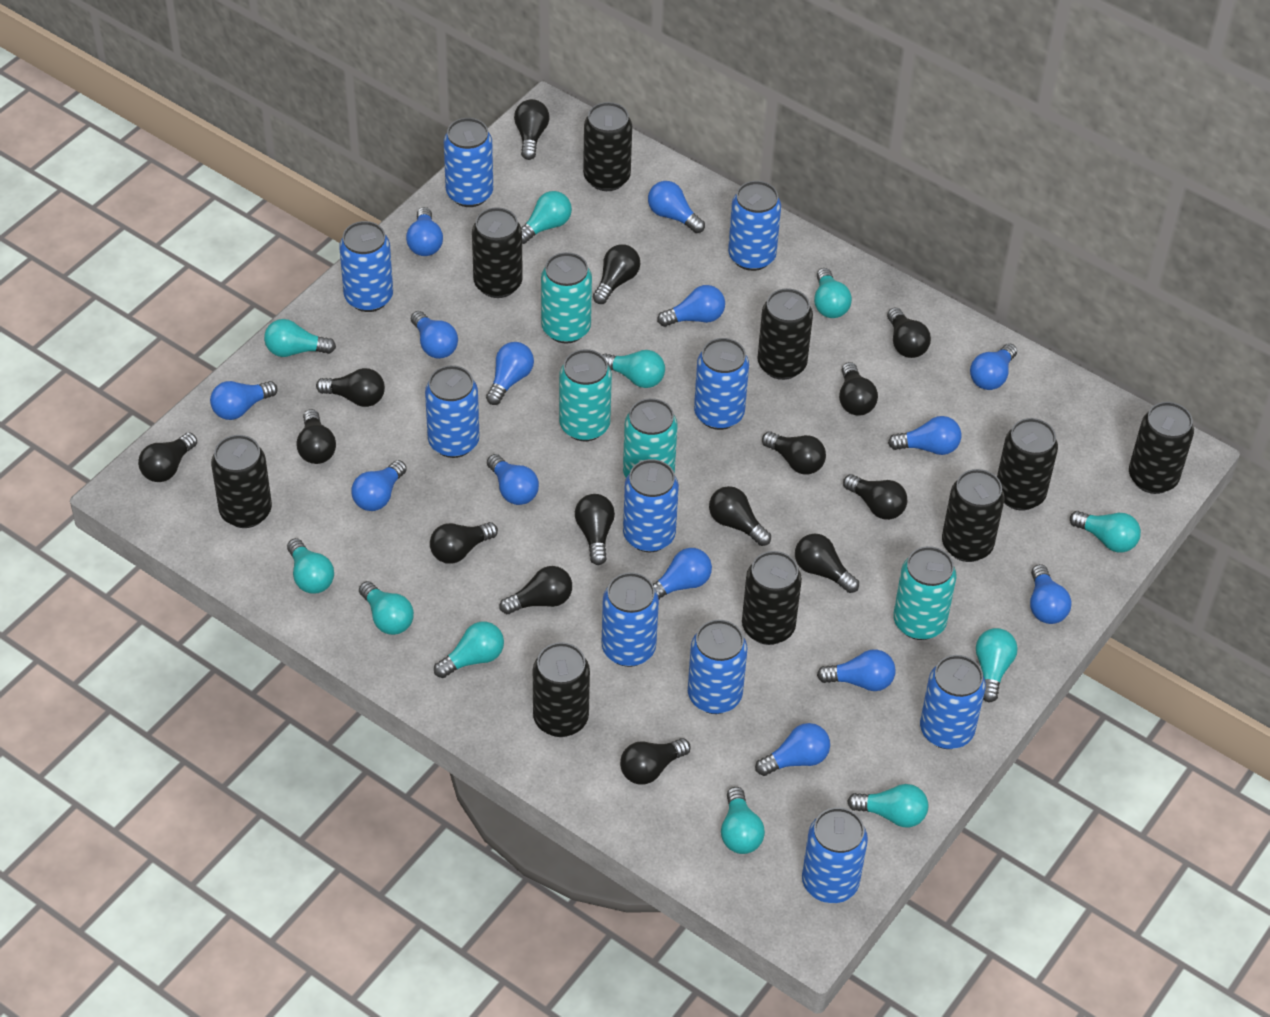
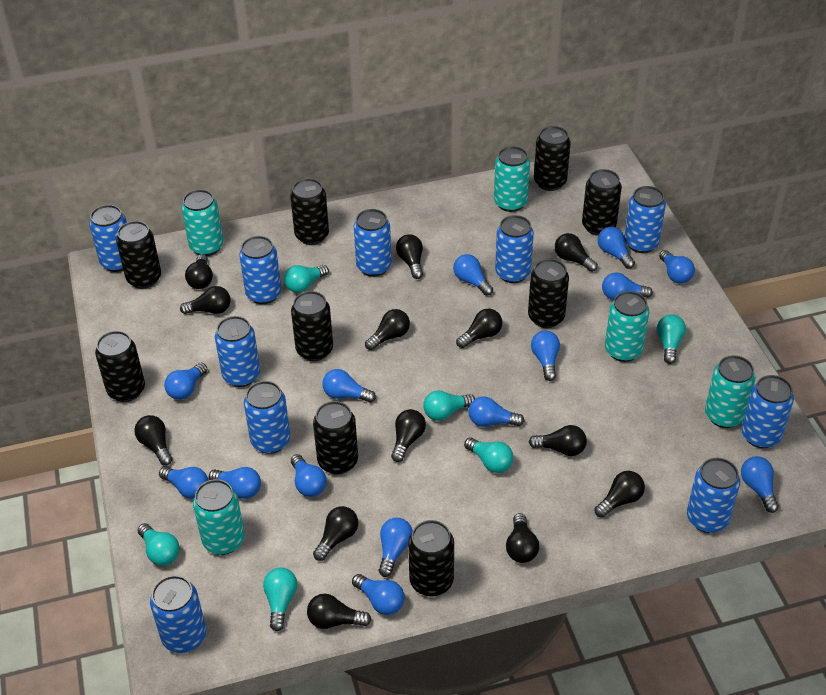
black light bulb: 15 -> 13
turquoise can: 4 -> 5
turquoise light bulb: 11 -> 6

